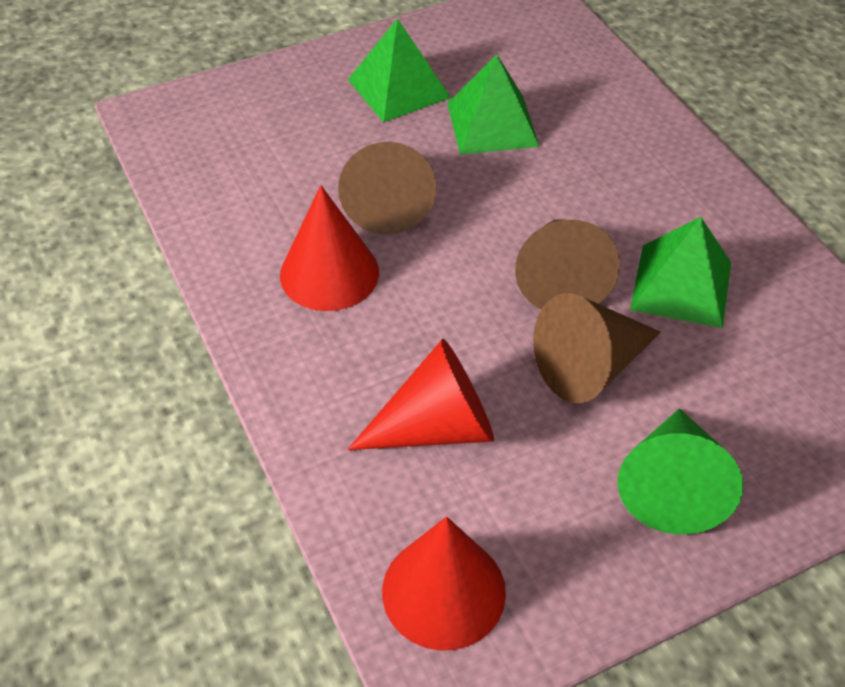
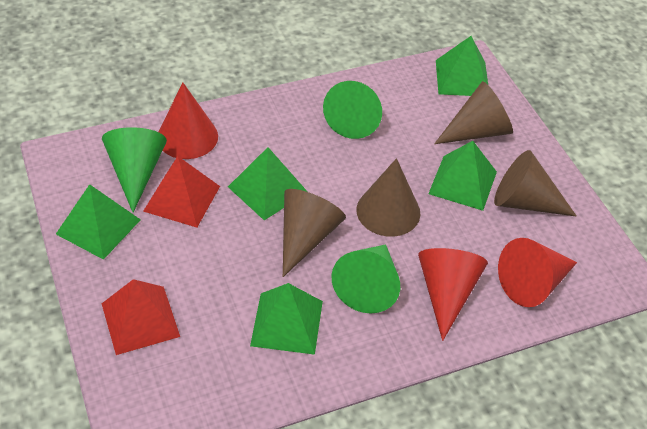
brown cone: 3 -> 4
green cone: 1 -> 3
green pyramid: 3 -> 5
red pyramid: 0 -> 2

